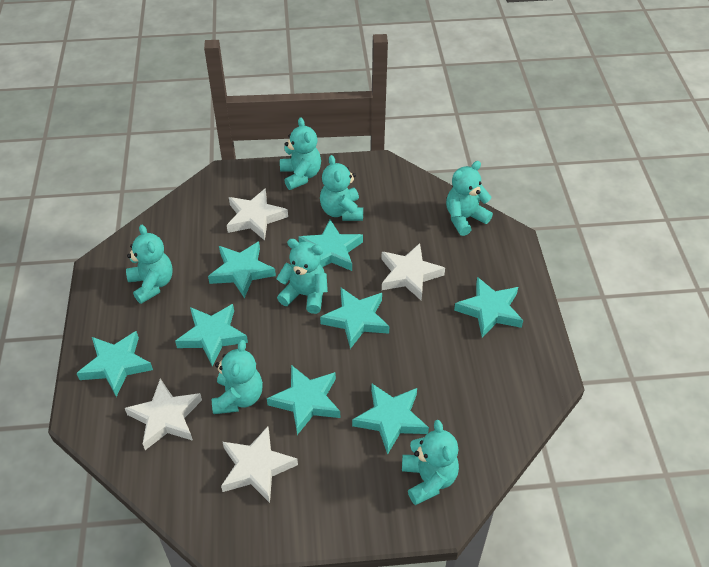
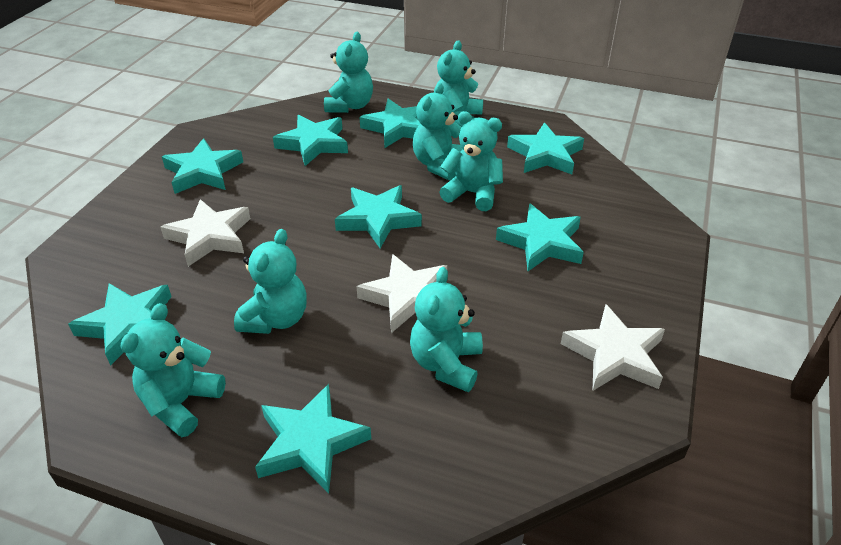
white star: 4 -> 3

